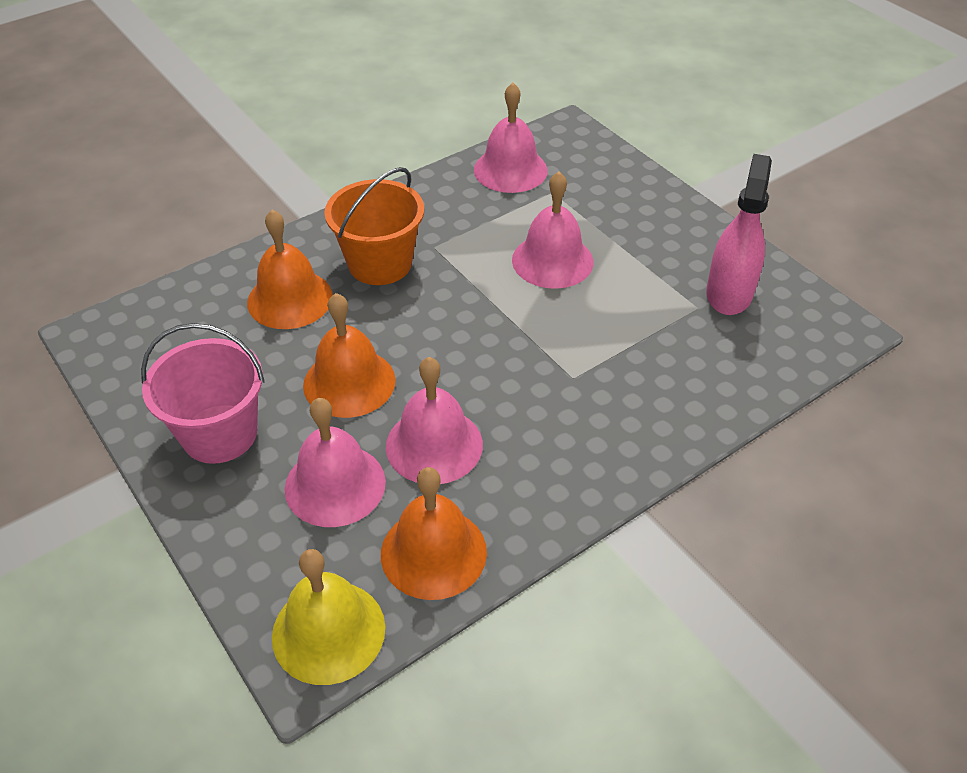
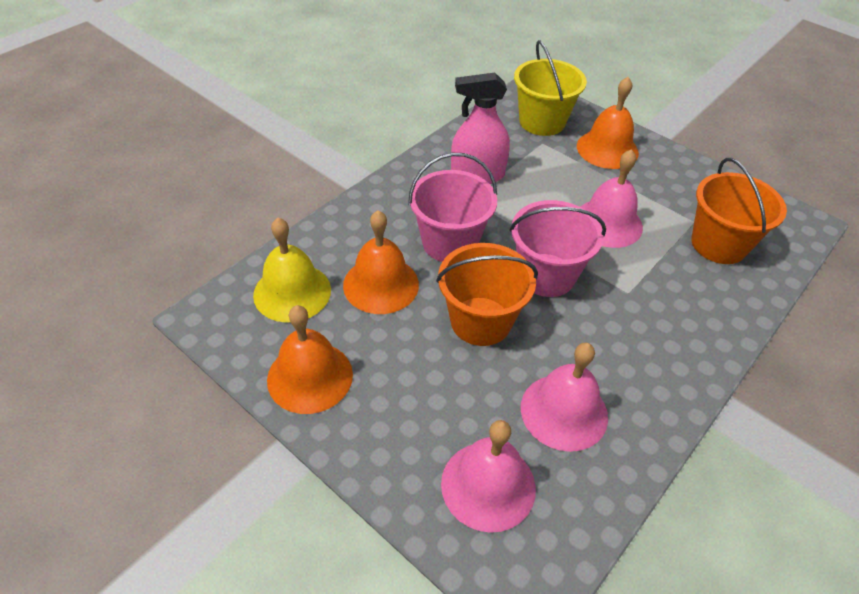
orange bucket: 1 -> 2
pink bell: 4 -> 3
pink bucket: 1 -> 2
yellow bucket: 0 -> 1

